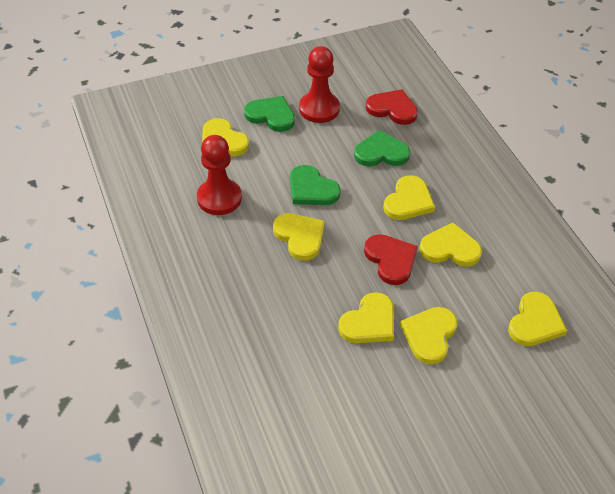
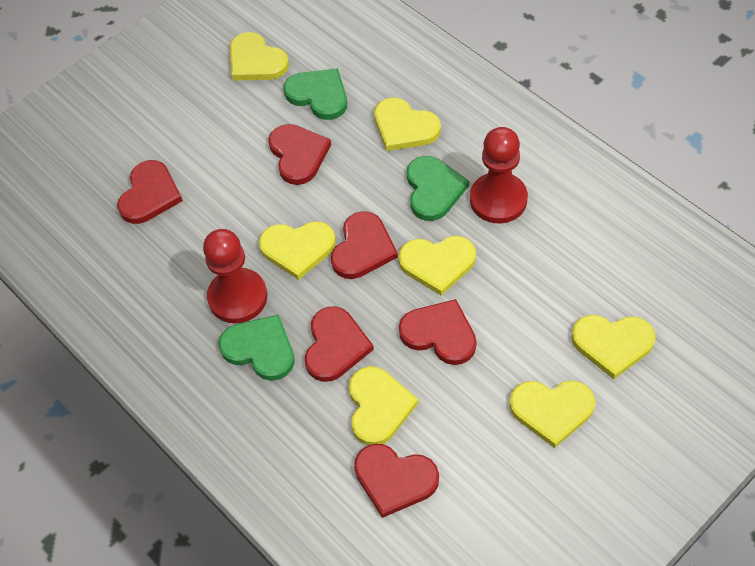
red heart: 2 -> 6

